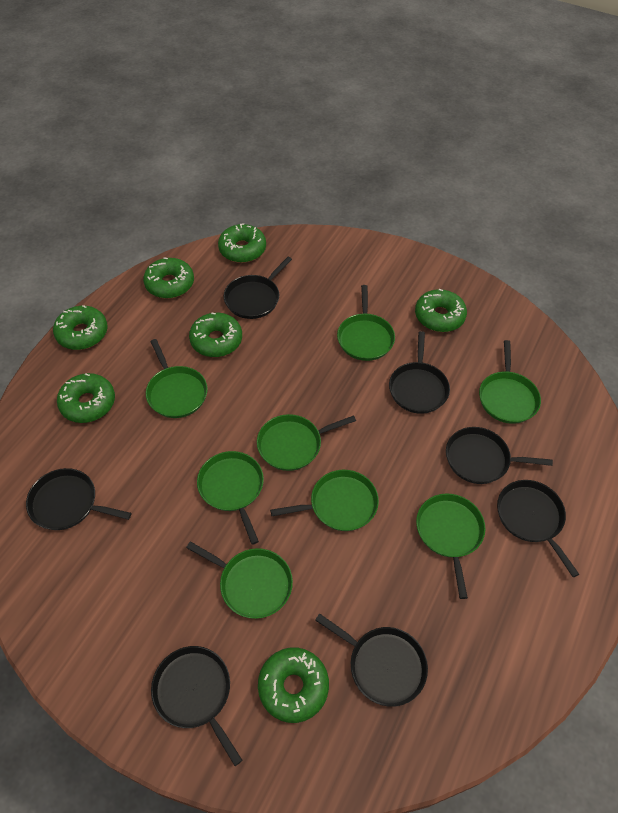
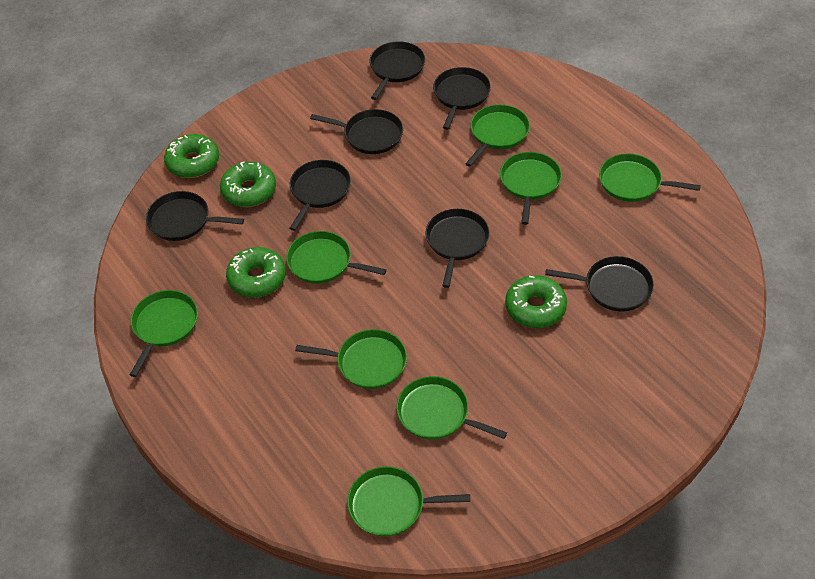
green donut: 7 -> 4

